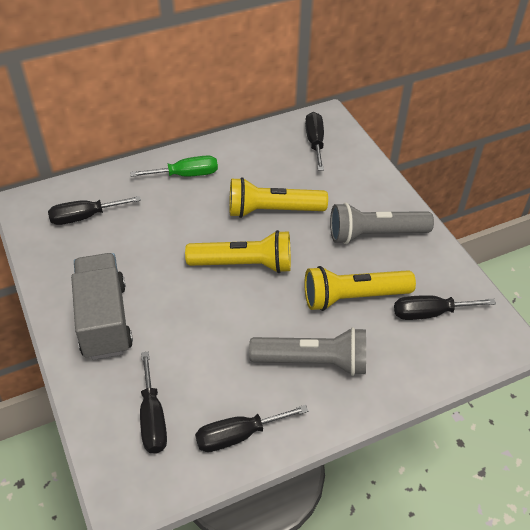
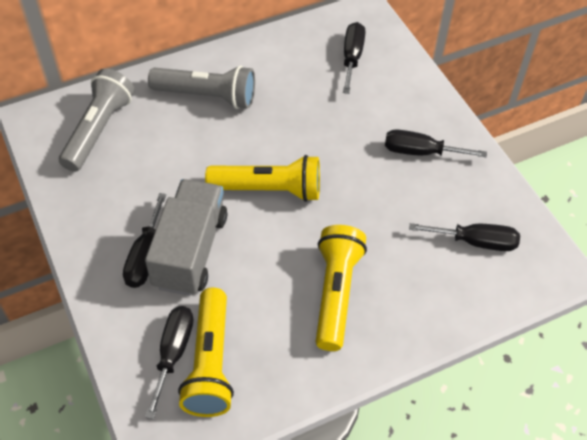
green screwdriver: 1 -> 0

